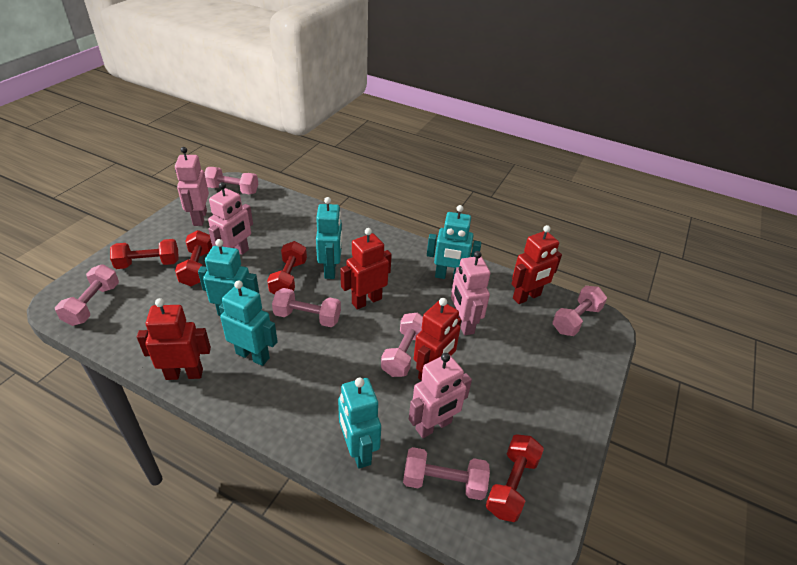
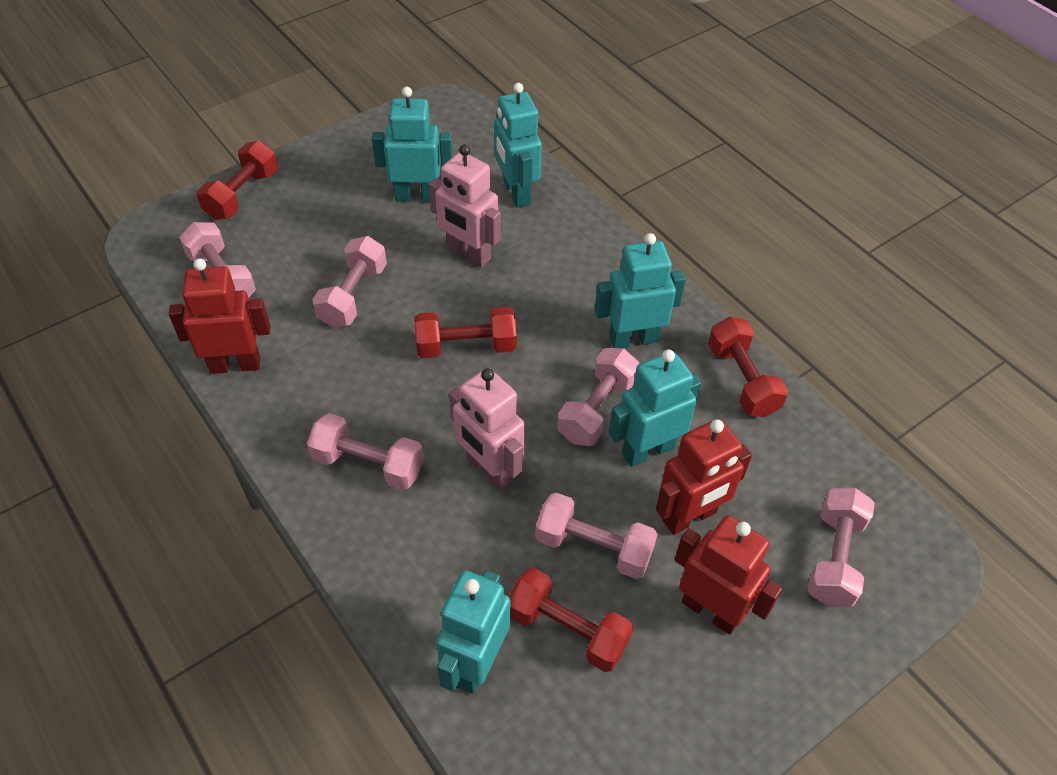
pink robot: 4 -> 2
red robot: 4 -> 3

